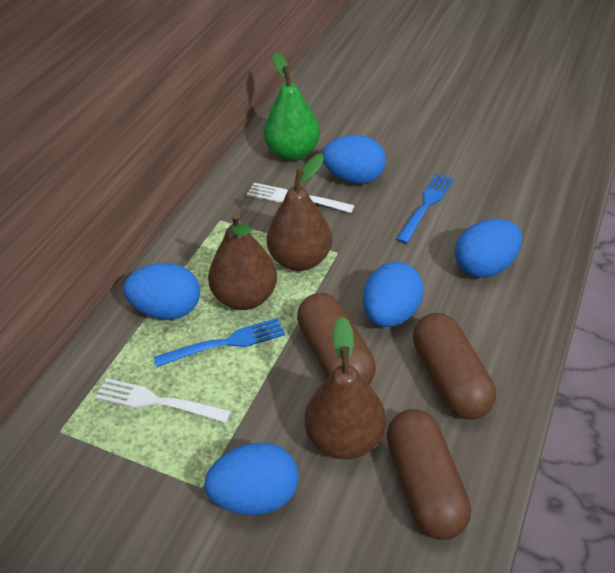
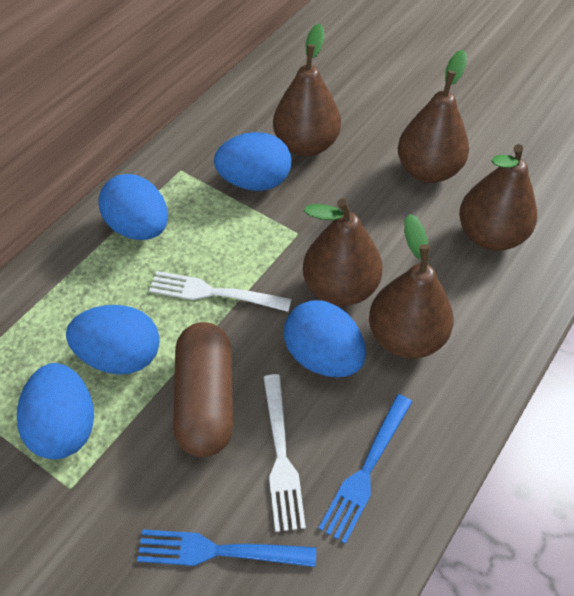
brown capsule: 3 -> 1
brown pear: 3 -> 5
green pear: 1 -> 0

